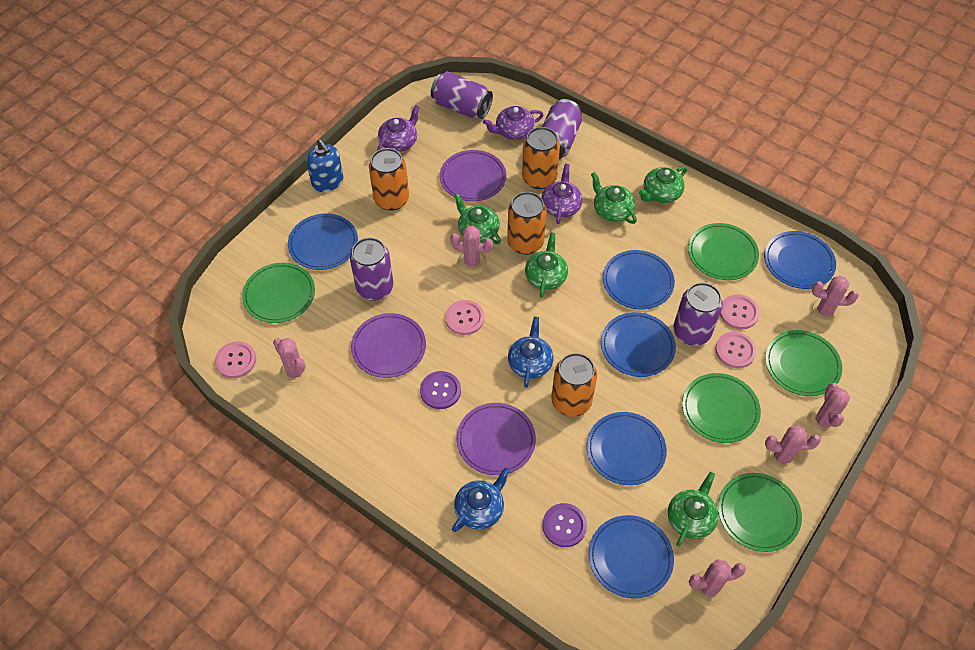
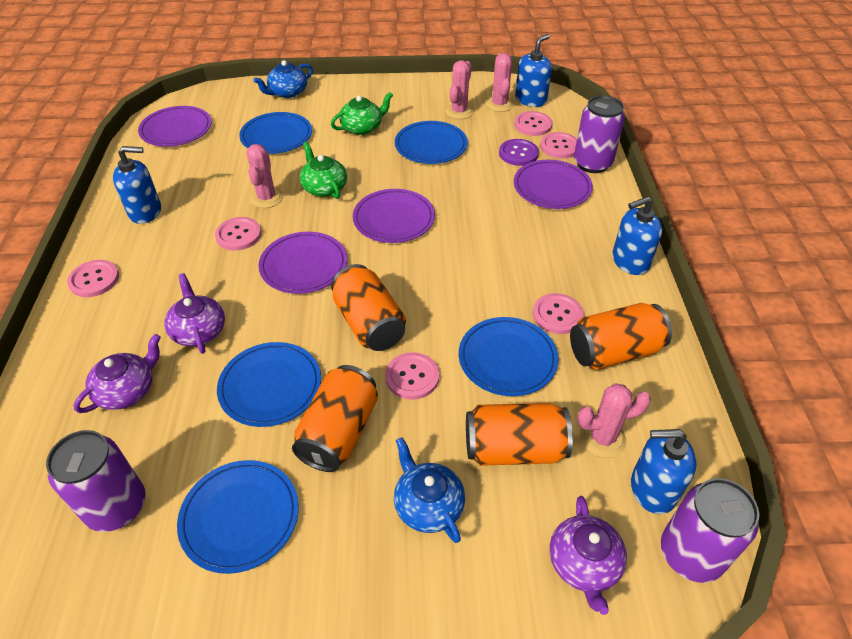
blue plate: 6 -> 5
blue soap dispenser: 1 -> 4
green plate: 5 -> 0
green teapot: 5 -> 2
pink button: 4 -> 6
pink cactus: 6 -> 4
purple button: 2 -> 1
purple can: 4 -> 3
purple plate: 3 -> 4

